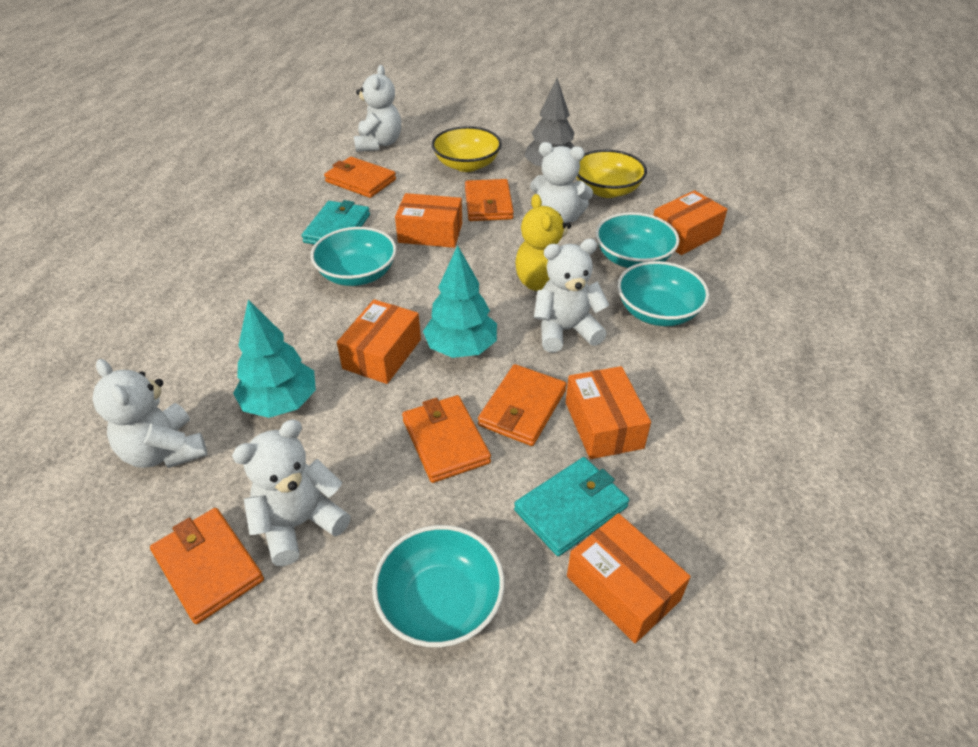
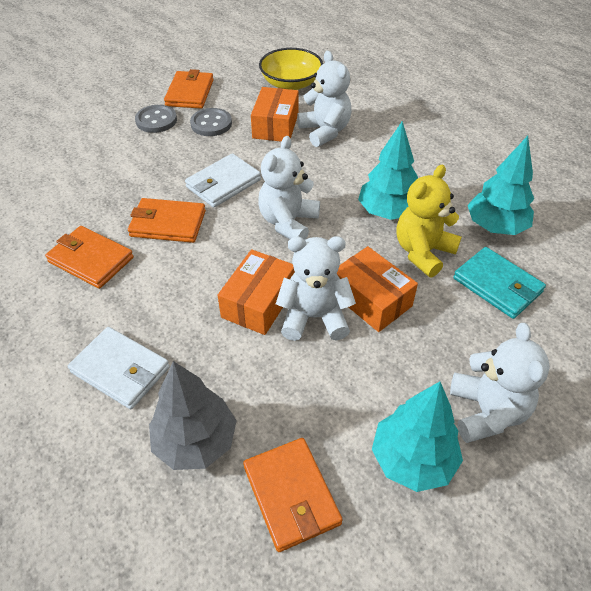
grey button: 0 -> 2
orange box: 5 -> 3
orange wallet: 5 -> 4
turquoise bowl: 4 -> 0
turquoise tree: 2 -> 3
turquoise wallet: 2 -> 1
white teddy bear: 5 -> 4
white wallet: 0 -> 2
yellow bowl: 2 -> 1

